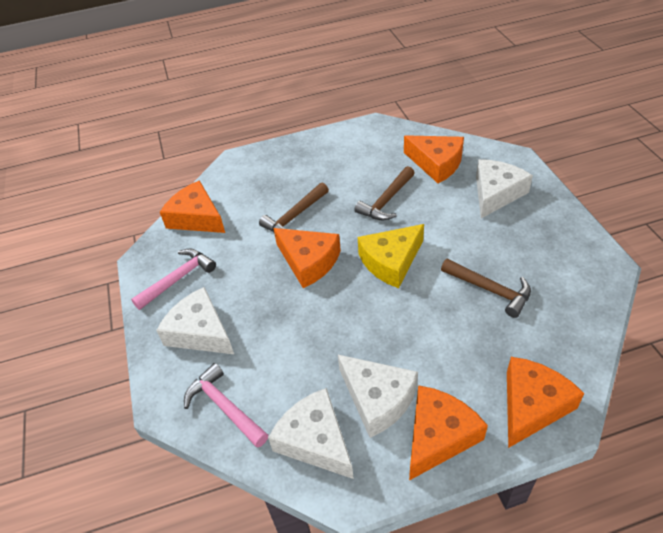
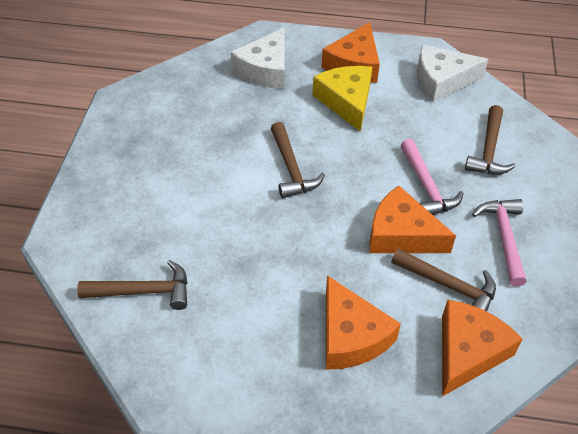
brown hammer: 3 -> 4
orange cheese: 5 -> 4
white cheese: 4 -> 2

